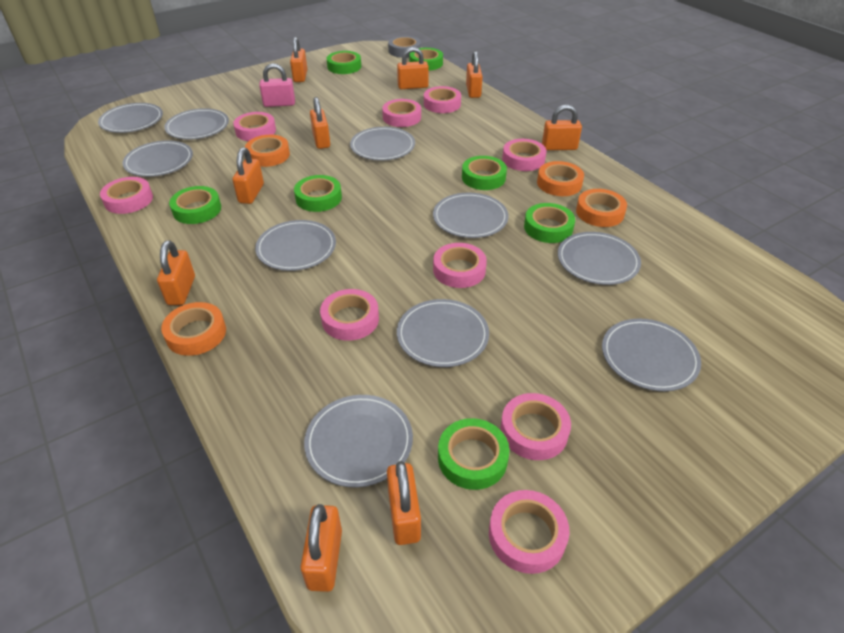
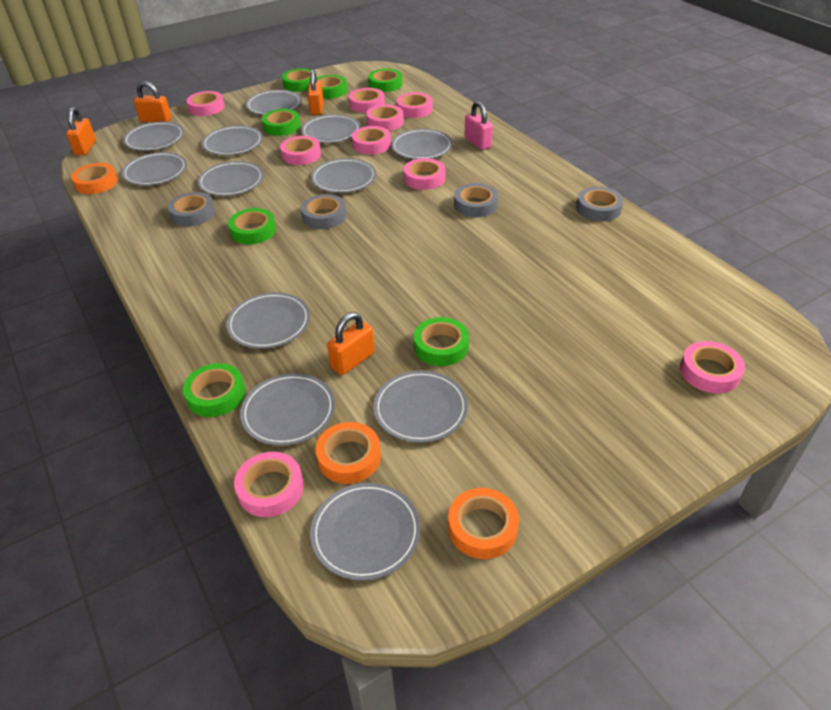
grey plate: 10 -> 12
grey tape: 1 -> 4
orange padlock: 9 -> 4
orange tape: 4 -> 3

